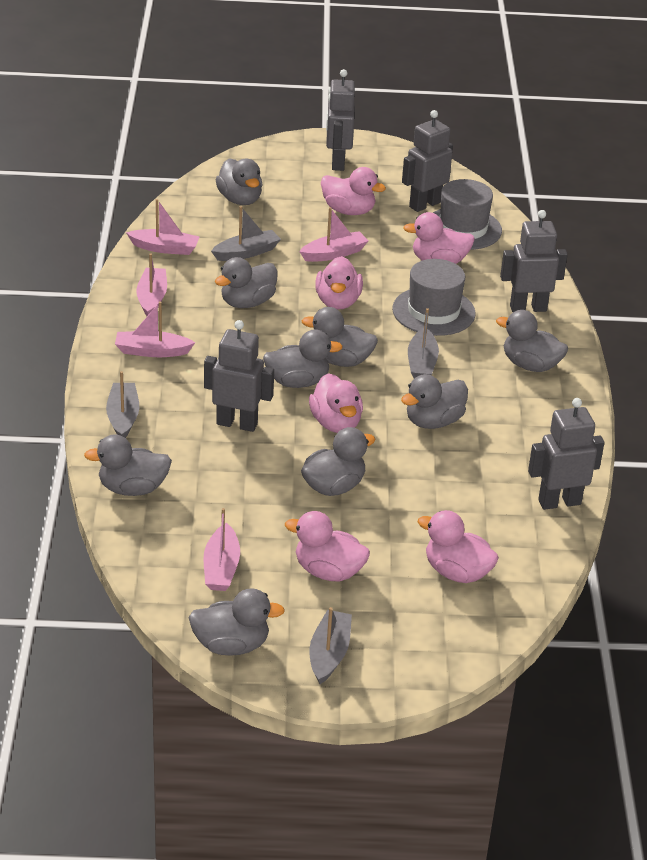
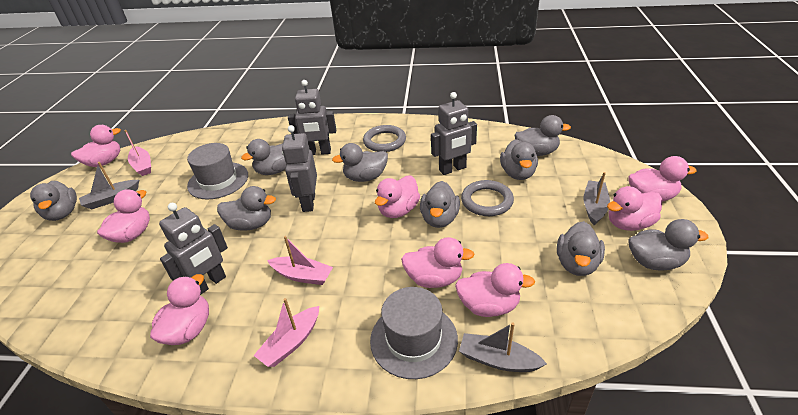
grey boat: 4 -> 3
grey ring: 0 -> 2
grey robot: 5 -> 4
pink boat: 5 -> 3
pink duck: 6 -> 8

